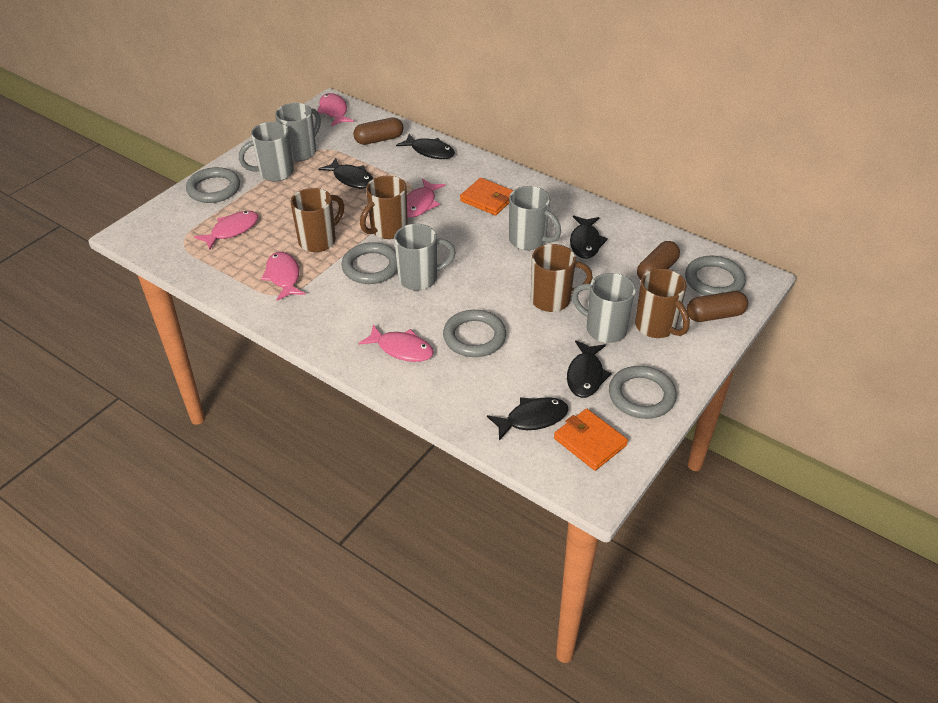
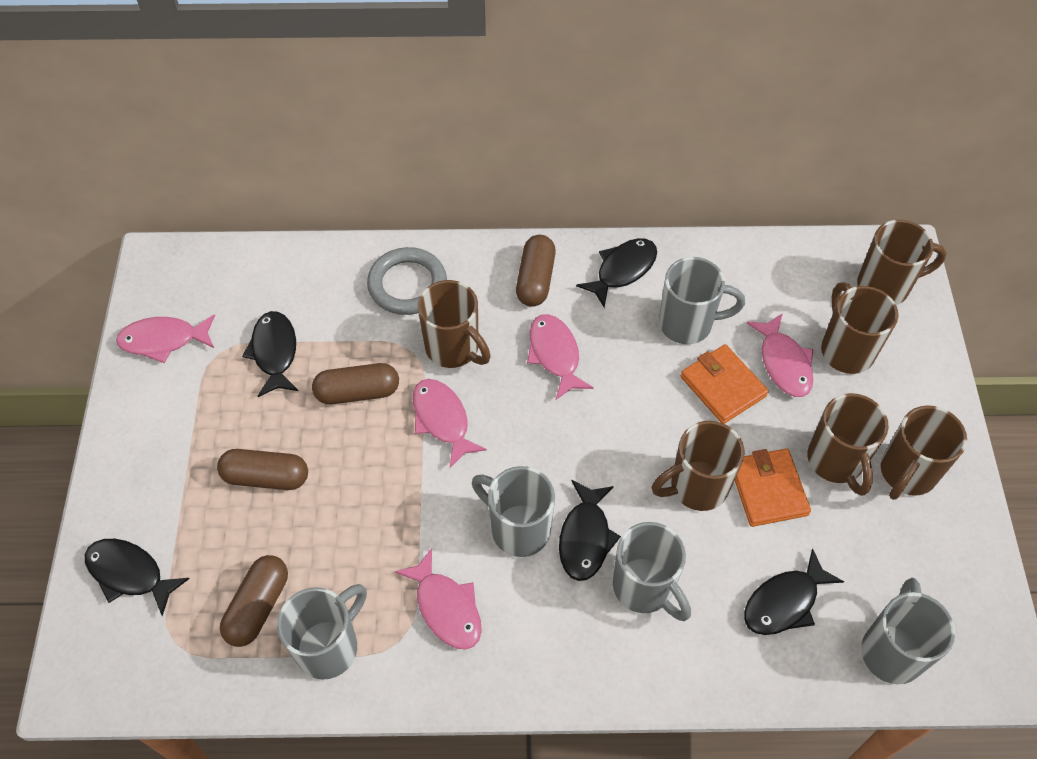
brown capsule: 3 -> 4
brown mug: 4 -> 6
grey ring: 5 -> 1

